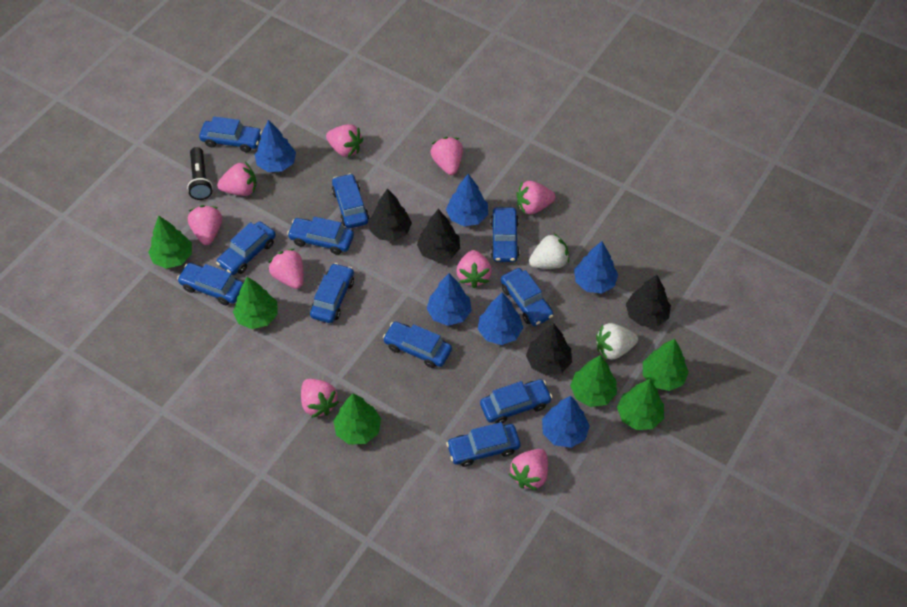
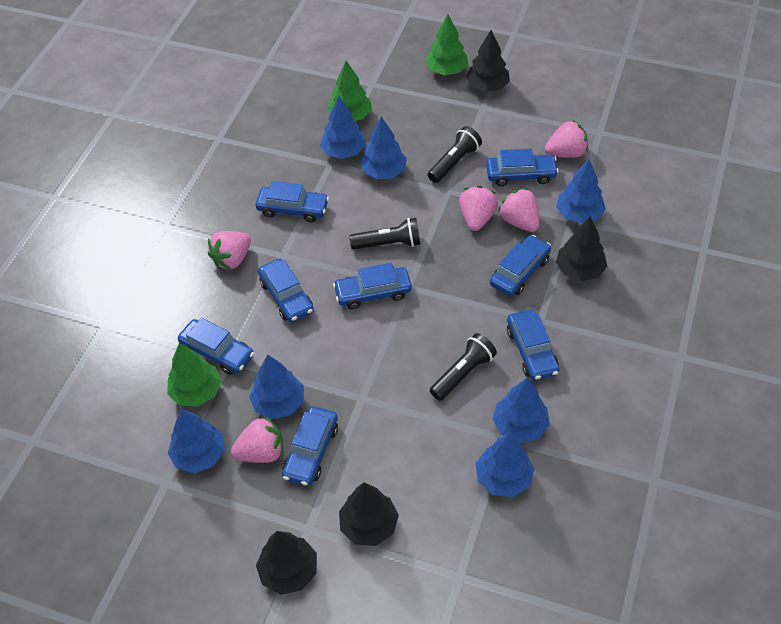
black flashlight: 1 -> 3
blue car: 11 -> 8
blue tree: 6 -> 7
green tree: 6 -> 3
pink strawberry: 9 -> 5
white strawberry: 2 -> 0

